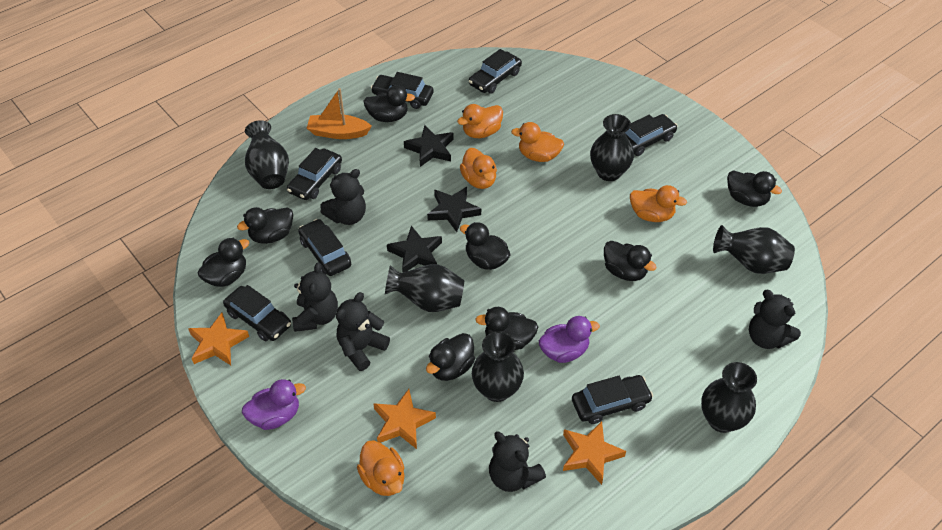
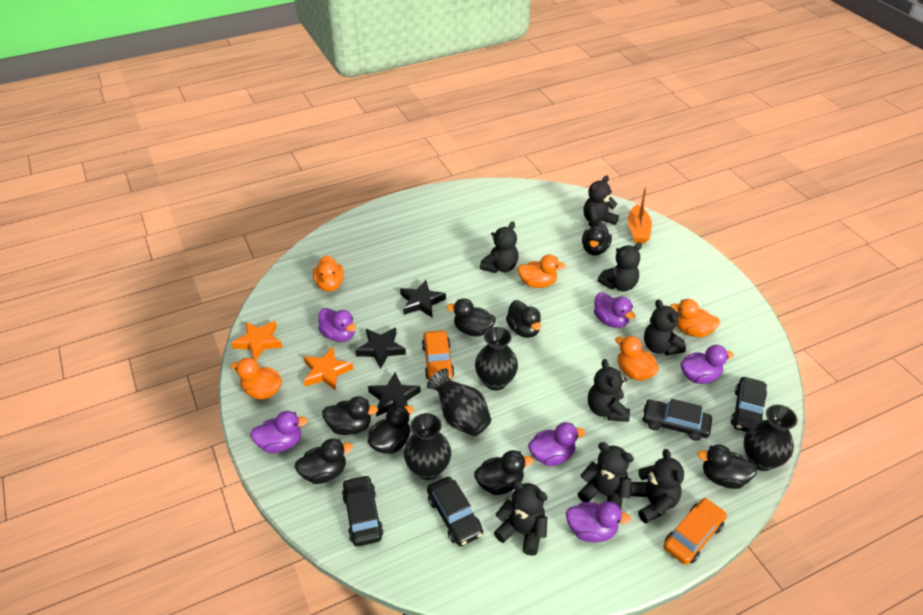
black car: 7 -> 4
black teddy bear: 5 -> 8
black vase: 6 -> 4
orange car: 0 -> 2
orange star: 3 -> 2
purple duck: 2 -> 6

